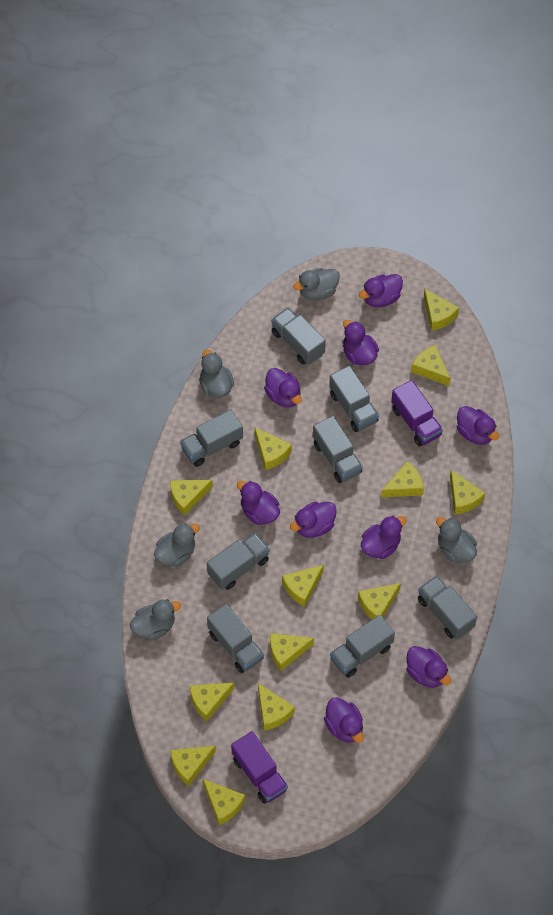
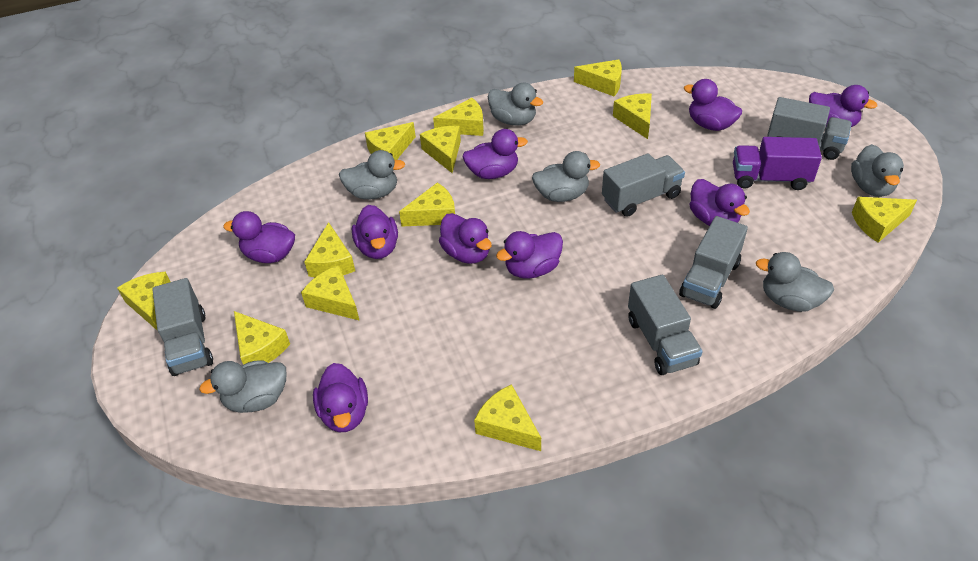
grey duck: 5 -> 6
grey truck: 8 -> 5
purple truck: 2 -> 1
yellow cheese: 13 -> 12

